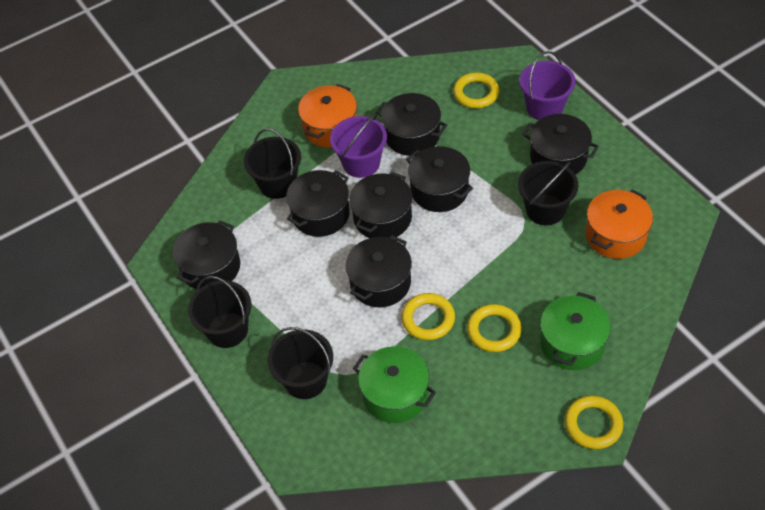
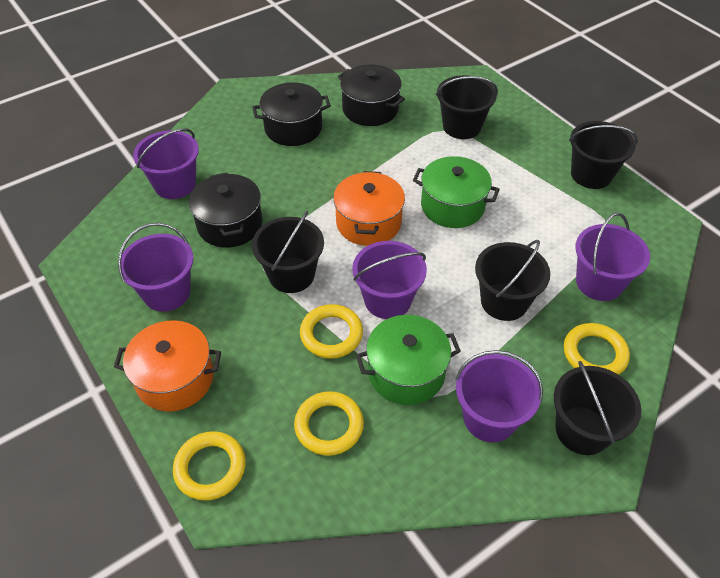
black bucket: 4 -> 5
black pot: 7 -> 3
purple bucket: 2 -> 5

